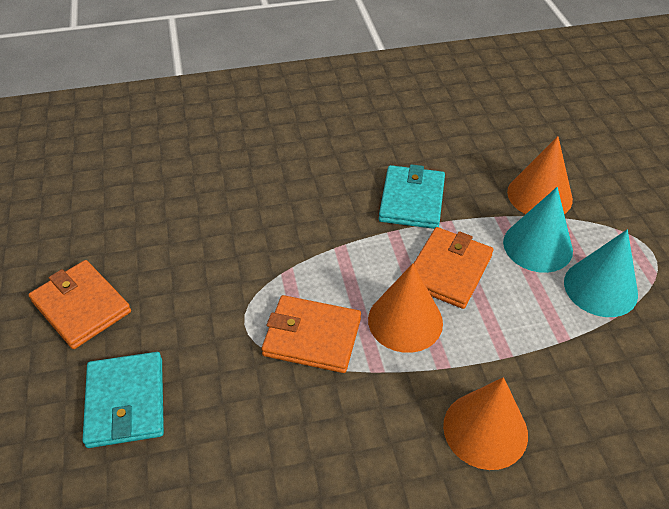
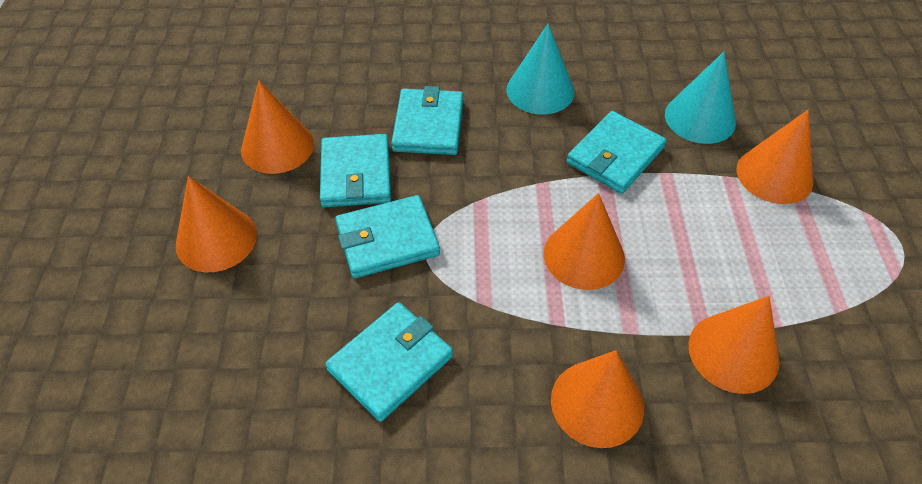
orange cone: 3 -> 6
orange wallet: 3 -> 0
turquoise wallet: 2 -> 5

